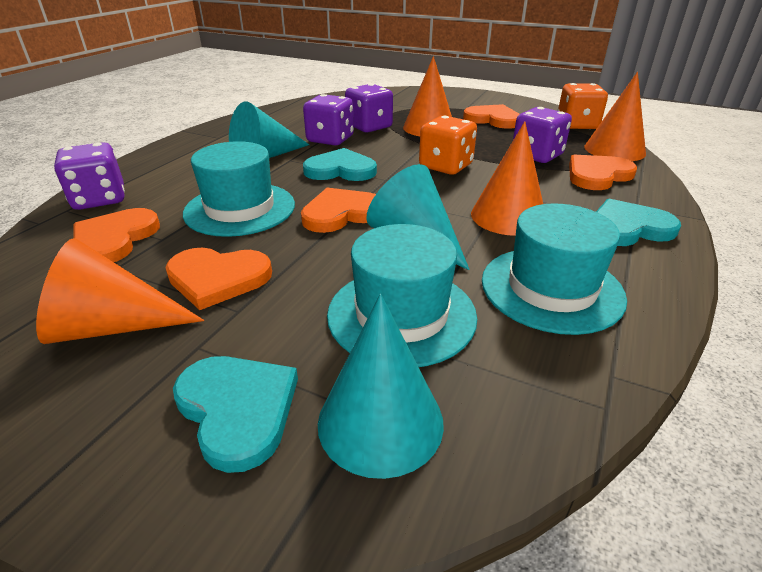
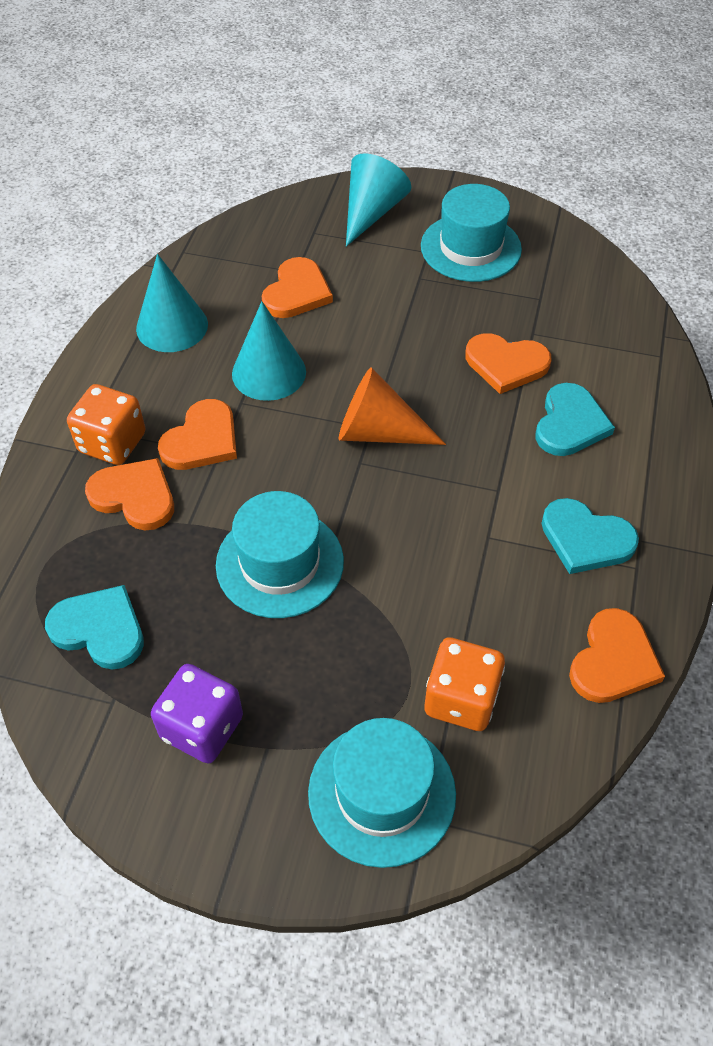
orange cone: 4 -> 1
purple dice: 4 -> 1

